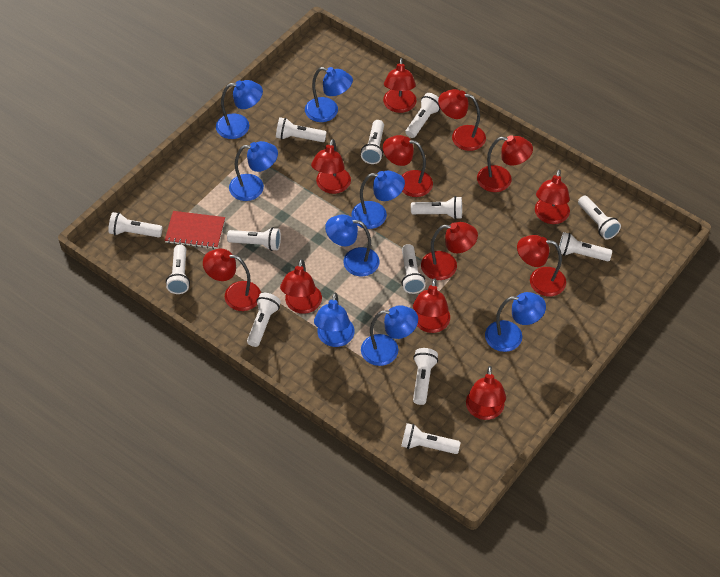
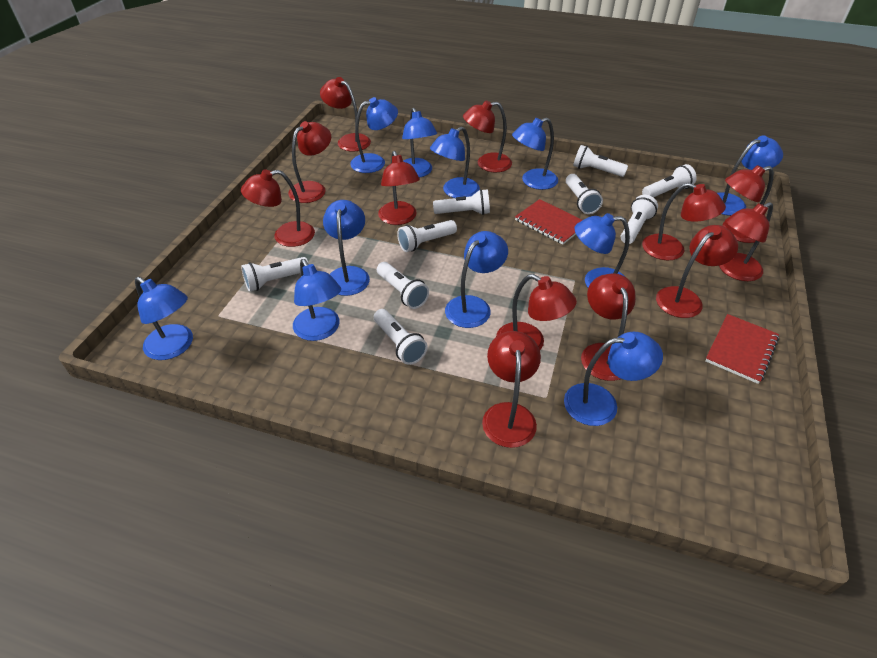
blue lamp: 8 -> 11
red notebook: 1 -> 2
white flashlight: 13 -> 9

